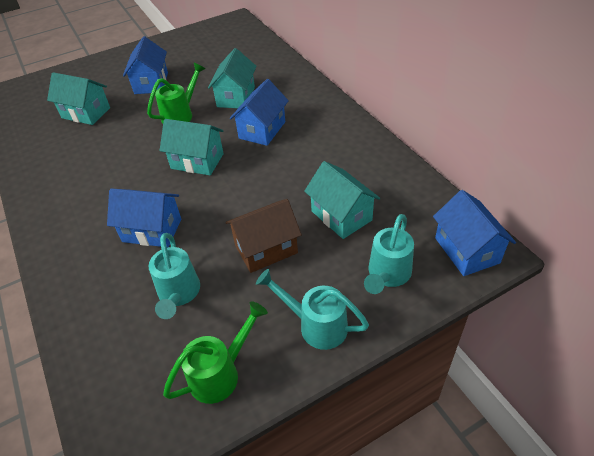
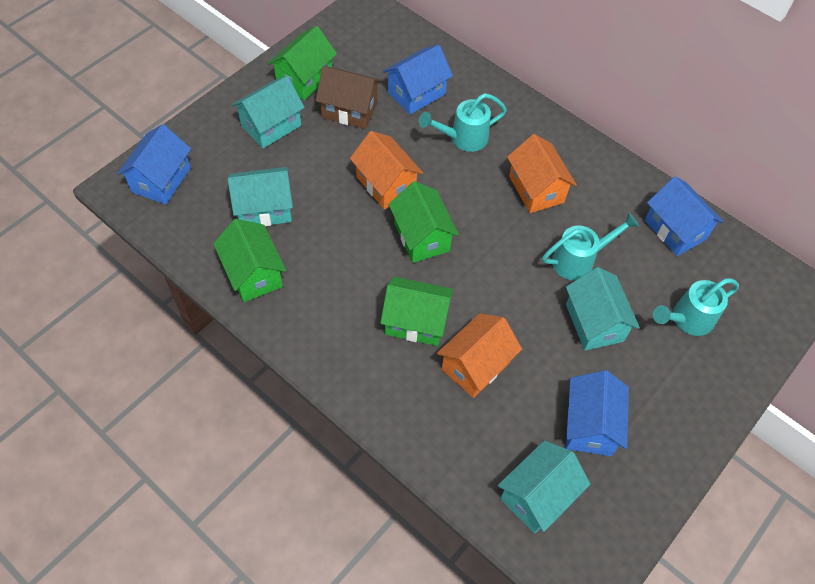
green house: 0 -> 4
green watering can: 2 -> 0
orange house: 0 -> 3

